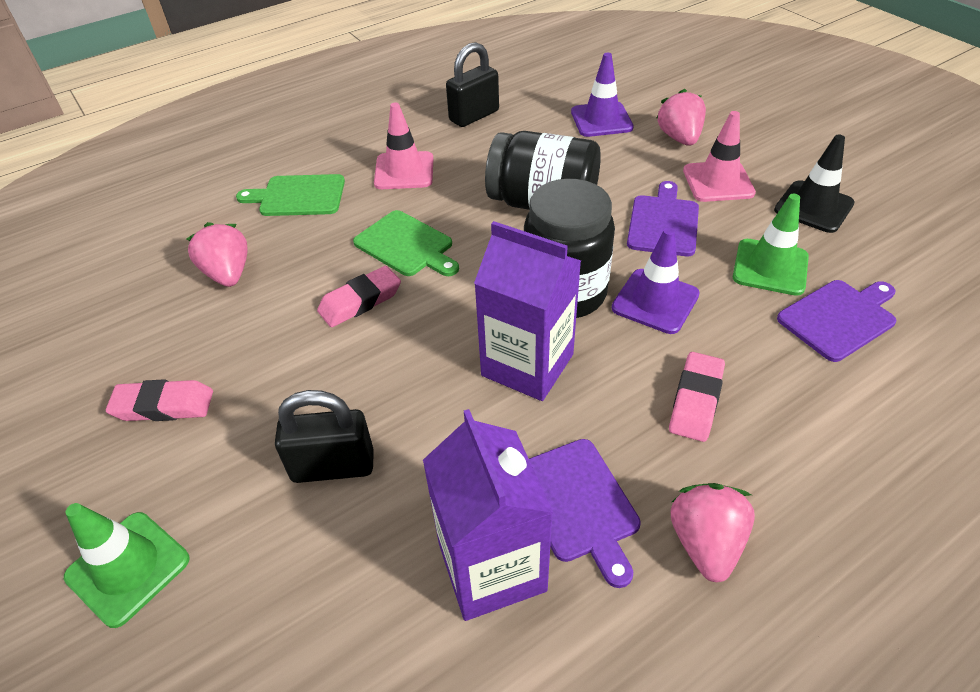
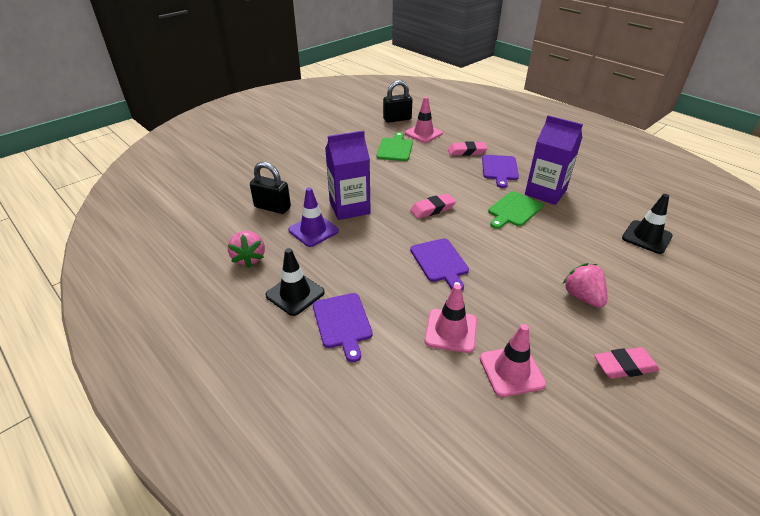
black jar: 2 -> 0
black traffic cone: 1 -> 2
green traffic cone: 2 -> 0
pink strawberry: 3 -> 2
pink traffic cone: 2 -> 3
purple traffic cone: 2 -> 1

